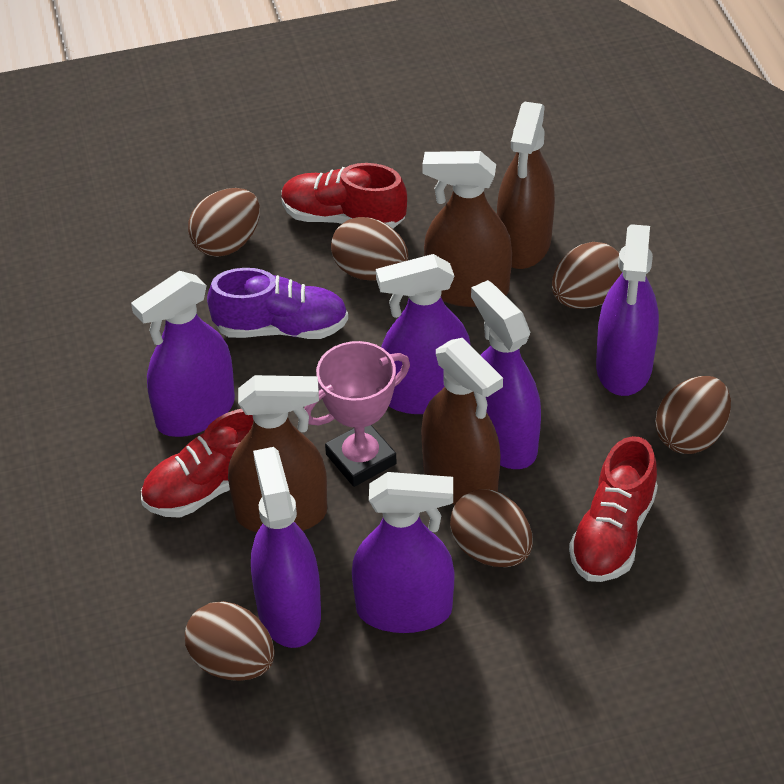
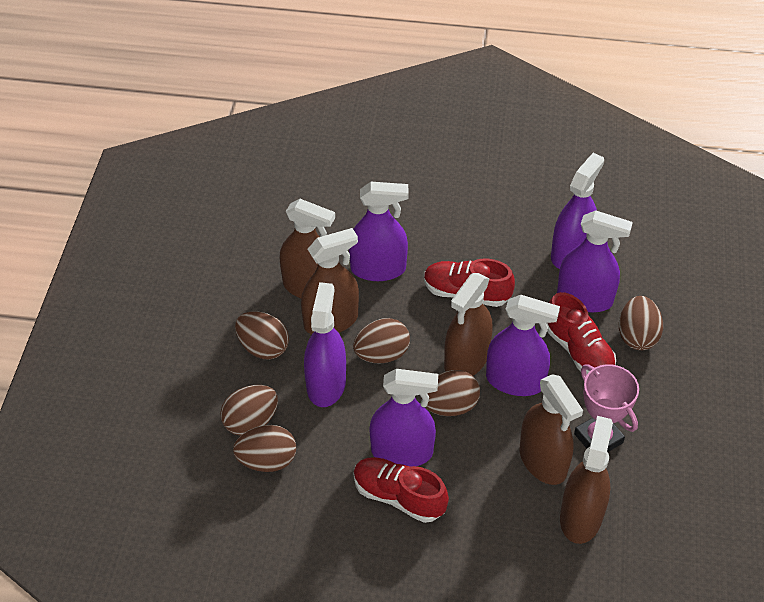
brown spray bottle: 4 -> 5
purple shoe: 1 -> 0

